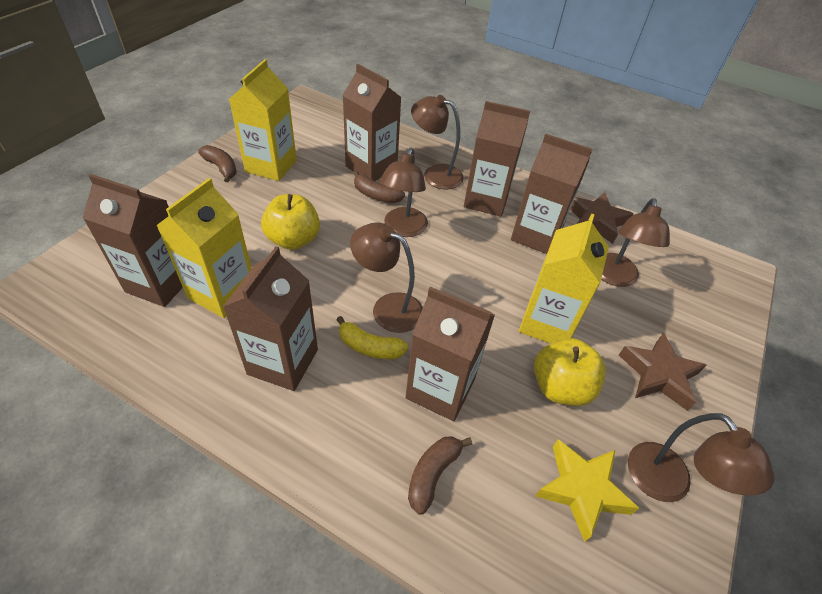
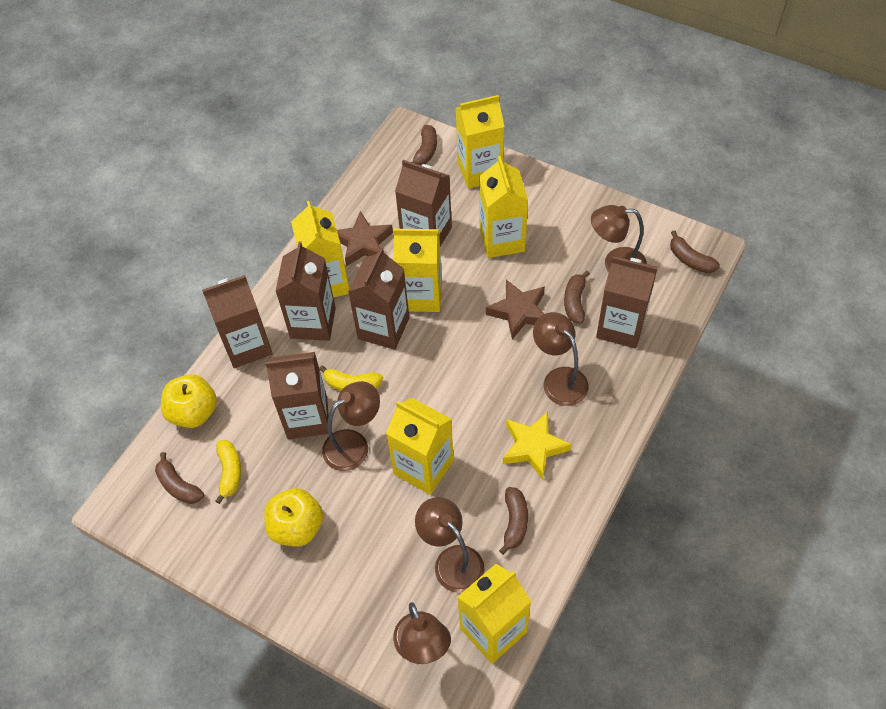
brown banana: 3 -> 5
yellow banana: 1 -> 2
yellow carton: 3 -> 6

